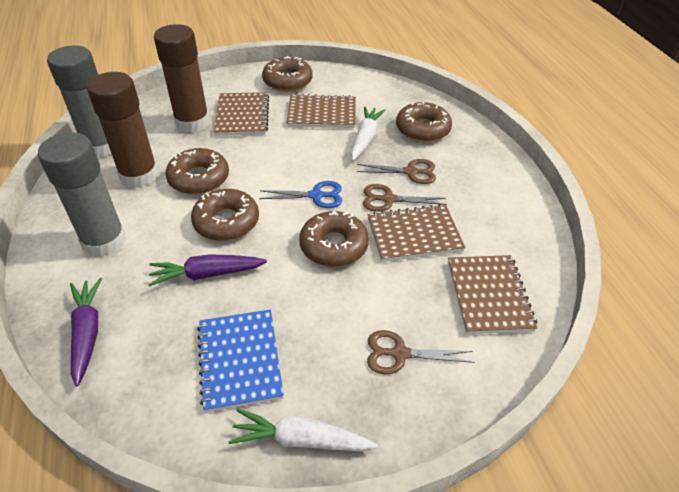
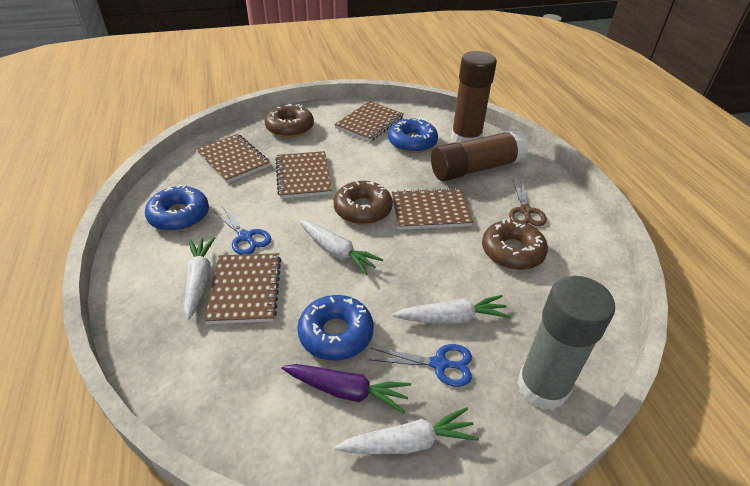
blue donut: 0 -> 3
blue notebook: 1 -> 0
blue scissors: 1 -> 2
brown donut: 5 -> 3
brown notebook: 4 -> 5
brown scissors: 3 -> 1
grey glue stick: 2 -> 1
purple carrot: 2 -> 1
white carrot: 2 -> 4

